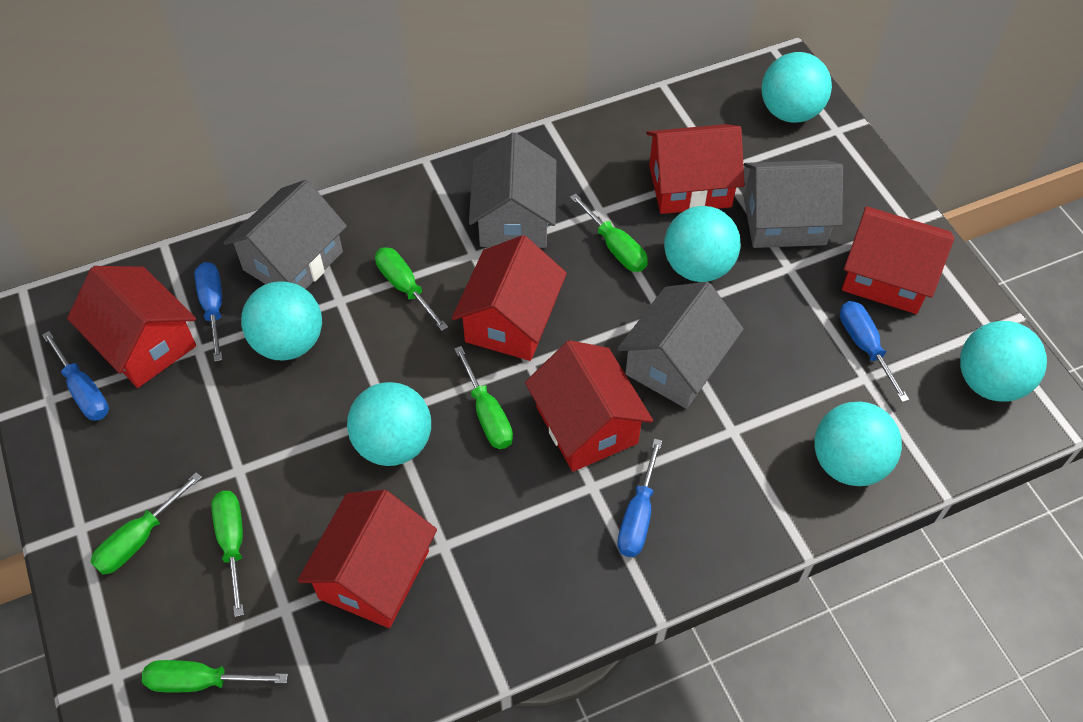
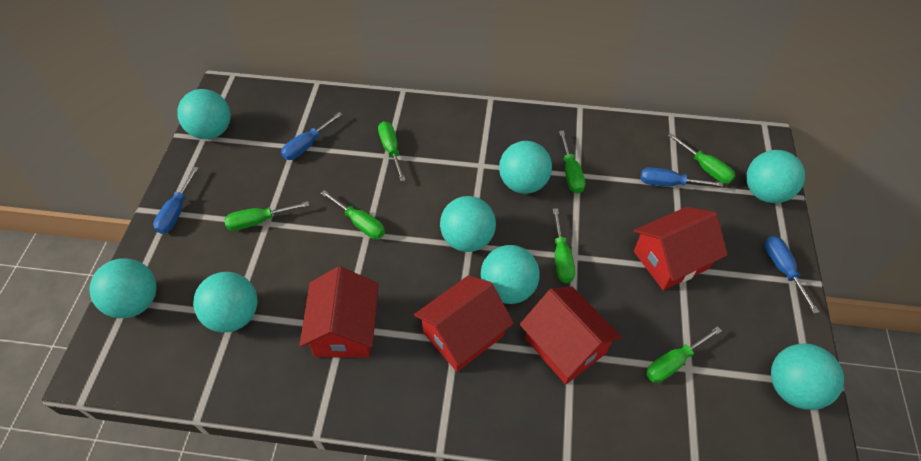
green screwdriver: 6 -> 7
grey house: 4 -> 0
red house: 6 -> 4
turquoise ball: 6 -> 8

